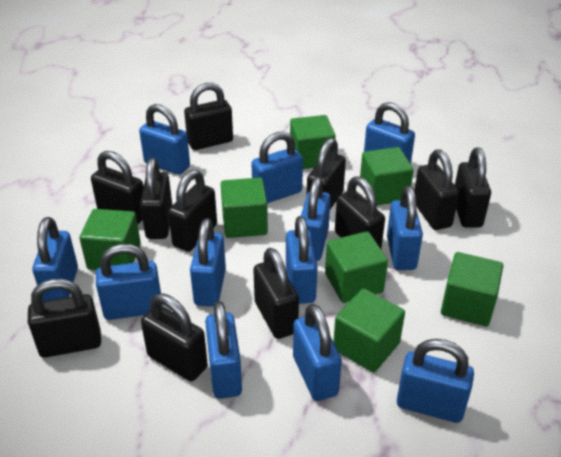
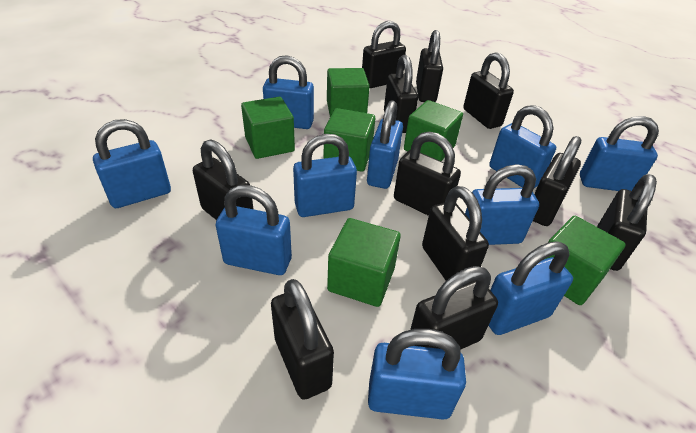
blue padlock: 12 -> 10
green cube: 7 -> 6

